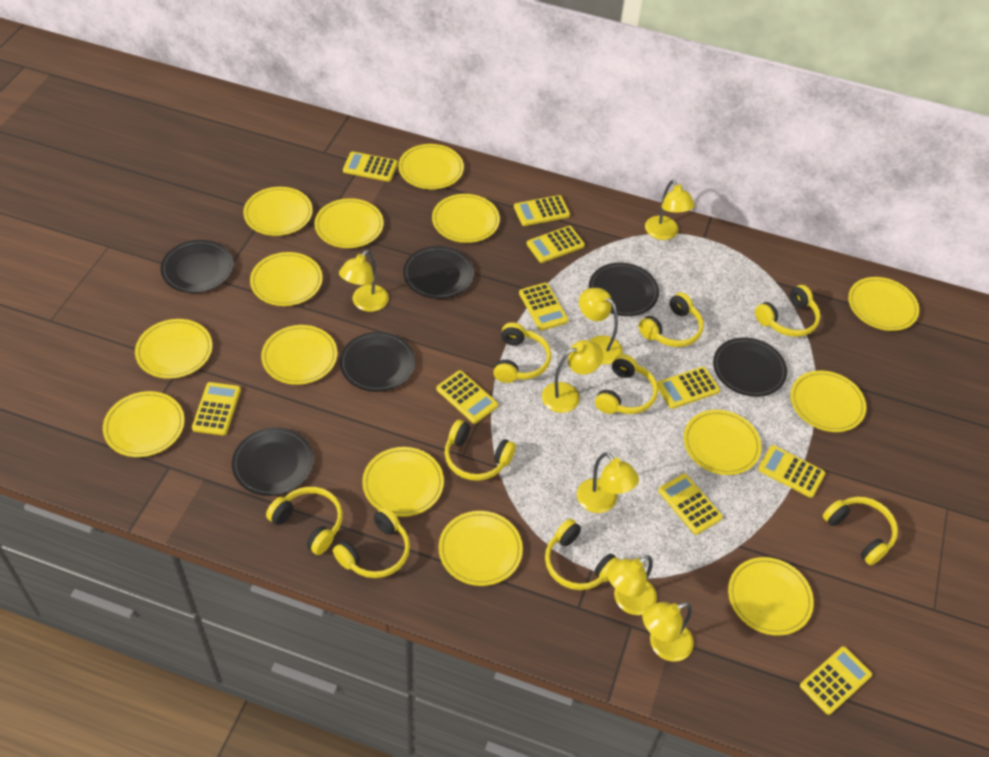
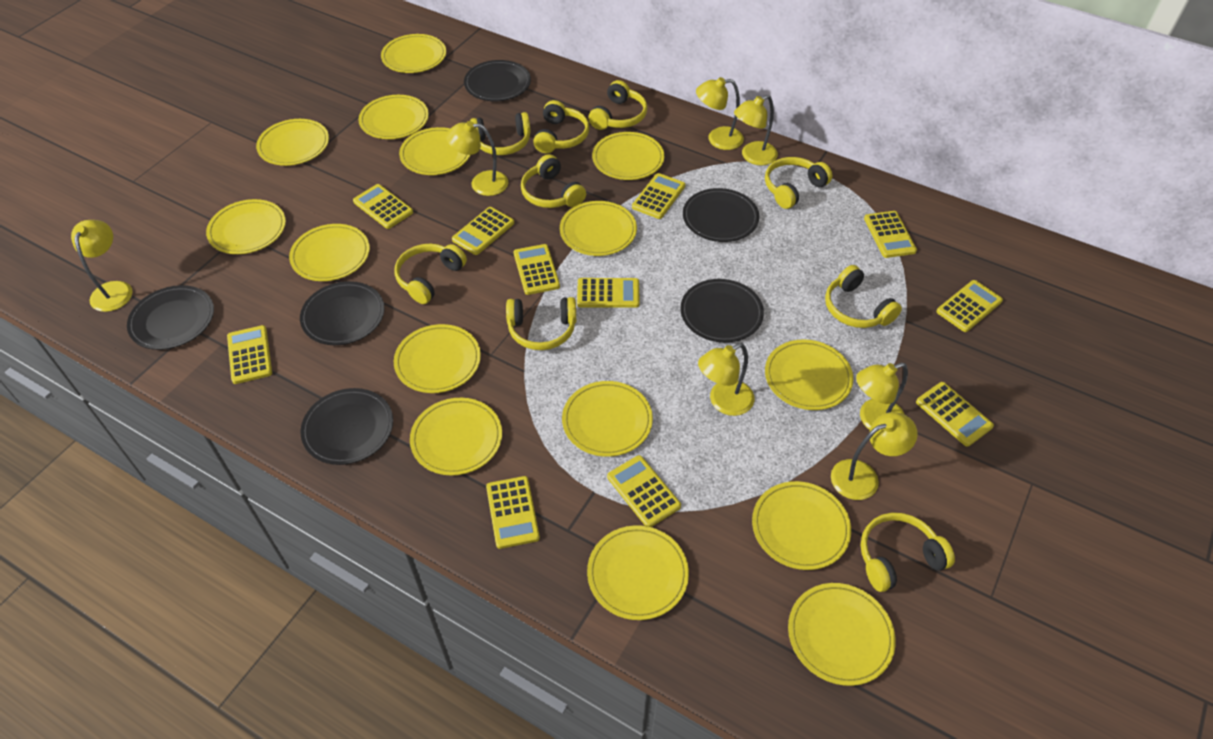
yellow calculator: 10 -> 11
yellow plate: 14 -> 15

